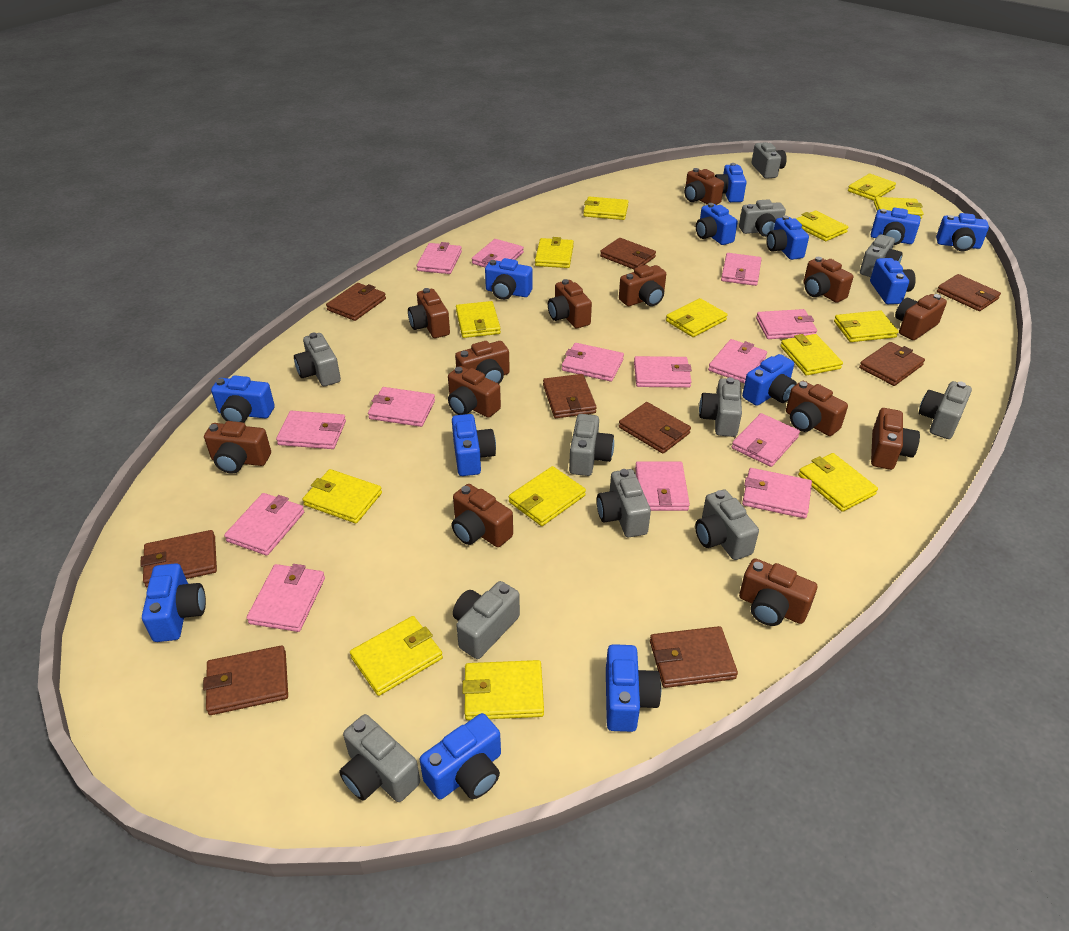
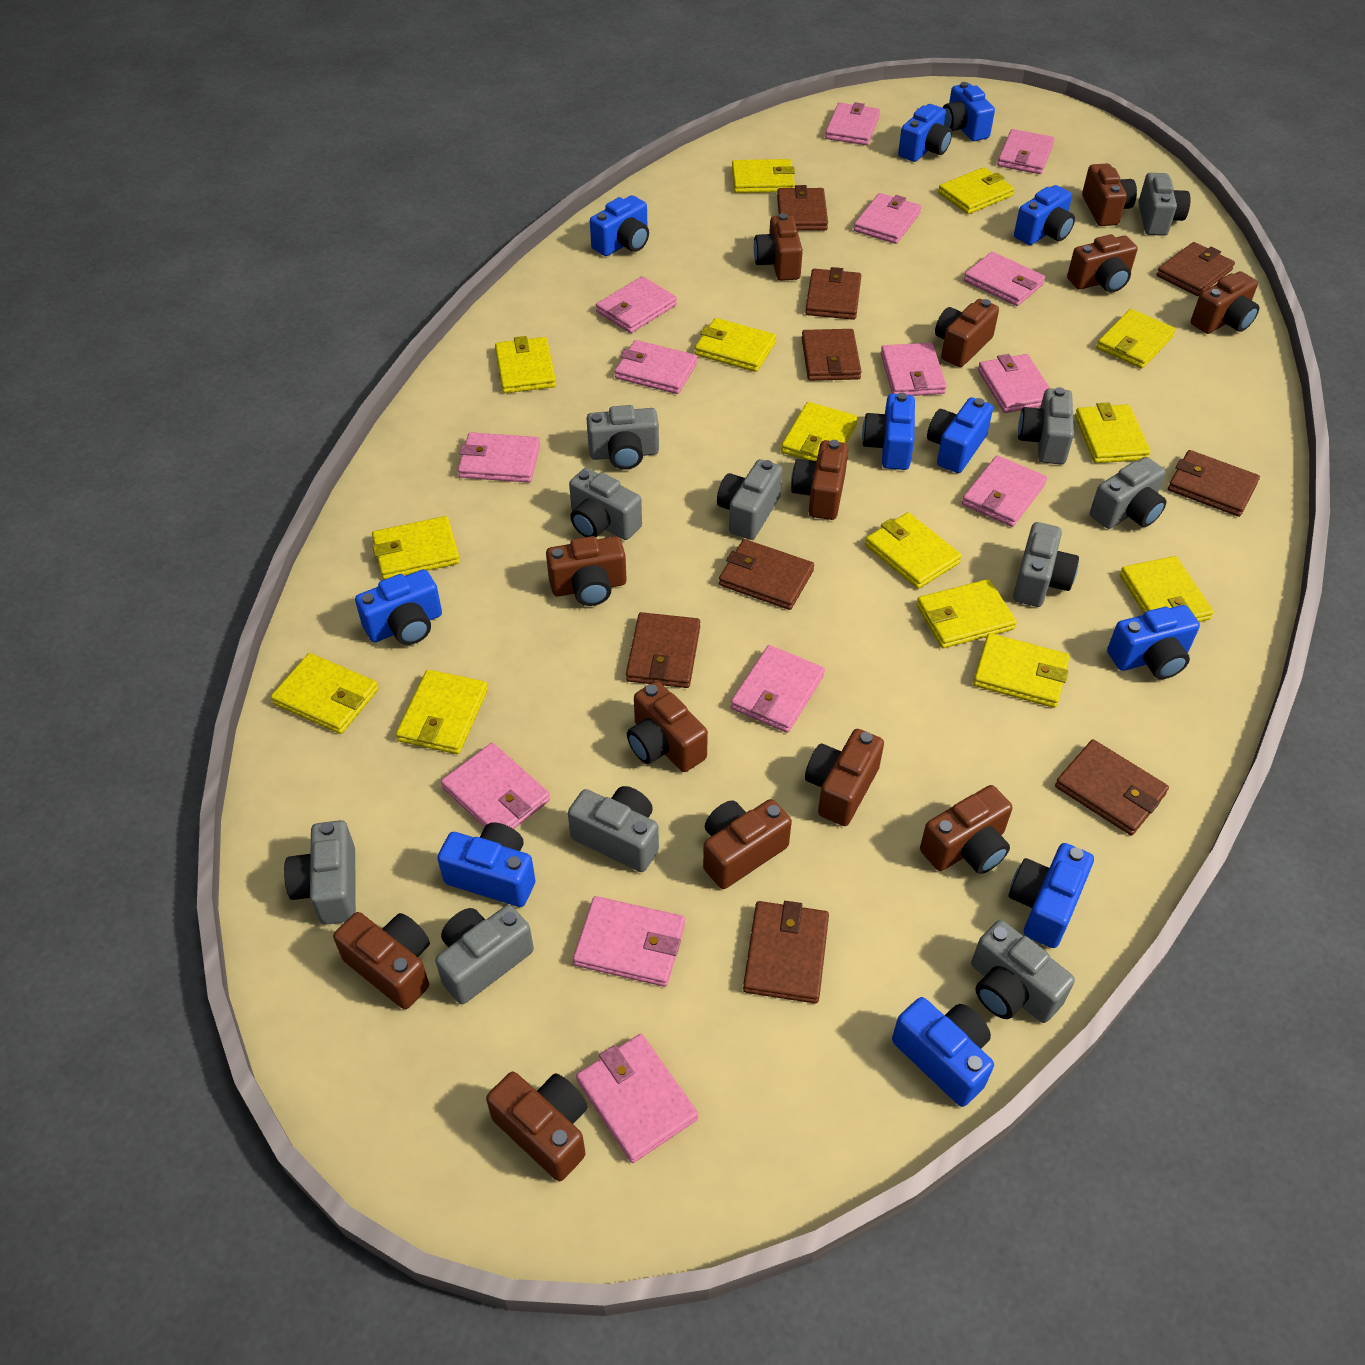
blue camera: 13 -> 11

